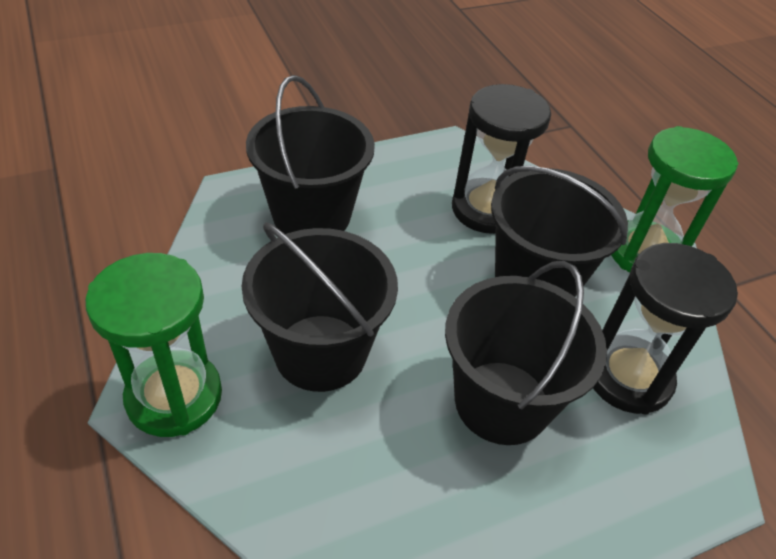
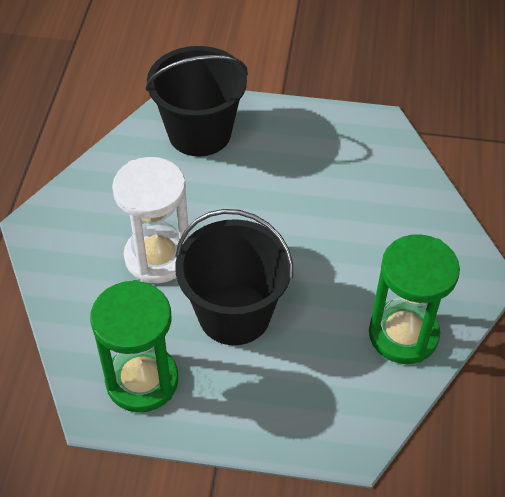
black bucket: 4 -> 2
black hourglass: 2 -> 0
white hourglass: 0 -> 1

